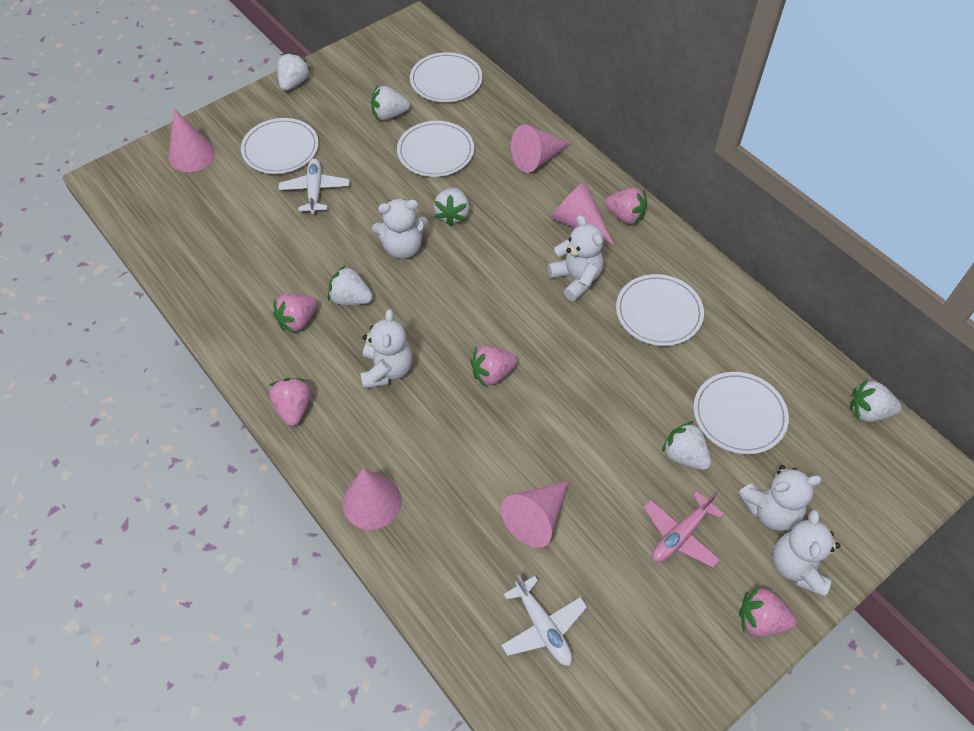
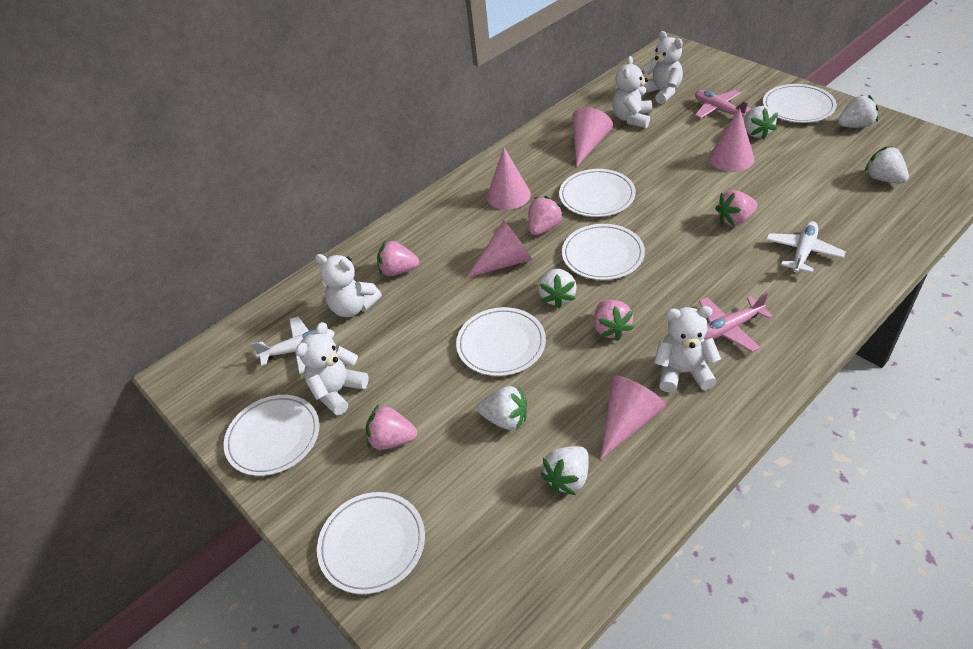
pink plane: 1 -> 2
white plate: 5 -> 6

